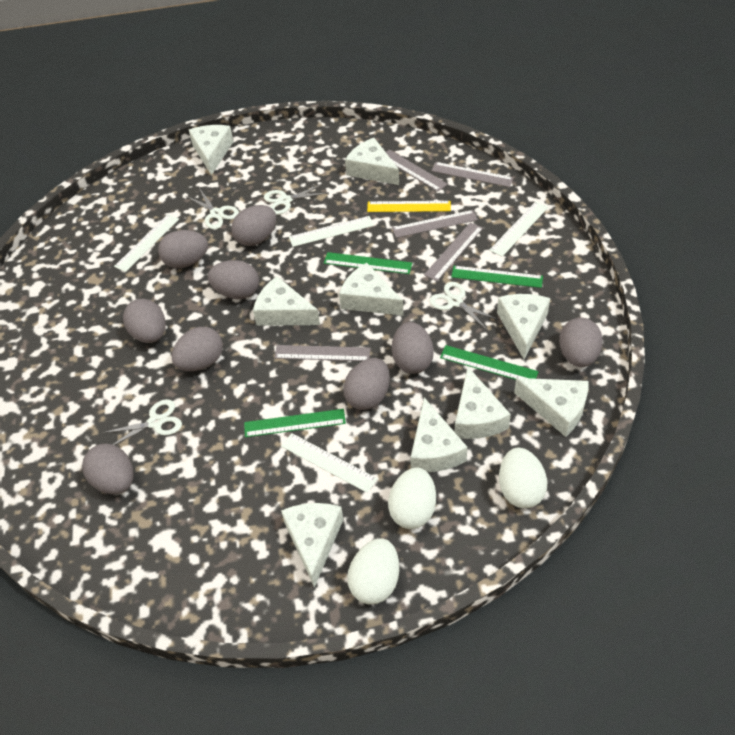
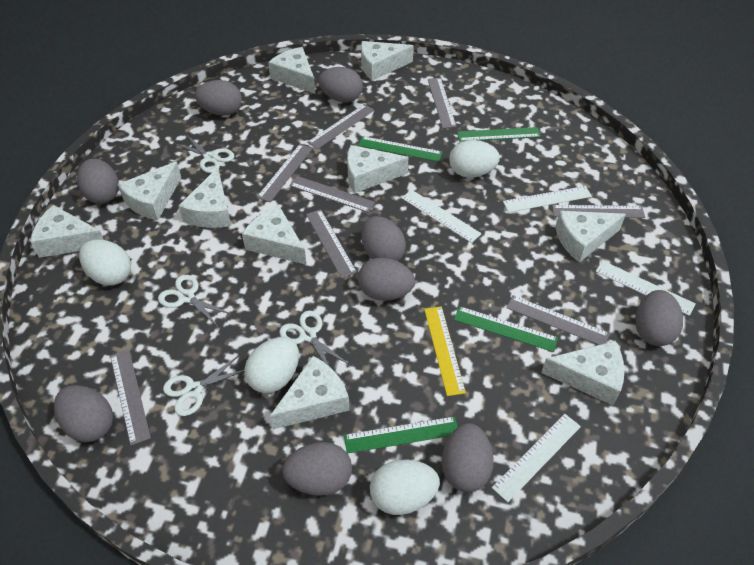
grey ruler: 5 -> 8
white cheese: 9 -> 10
white egg: 3 -> 4

